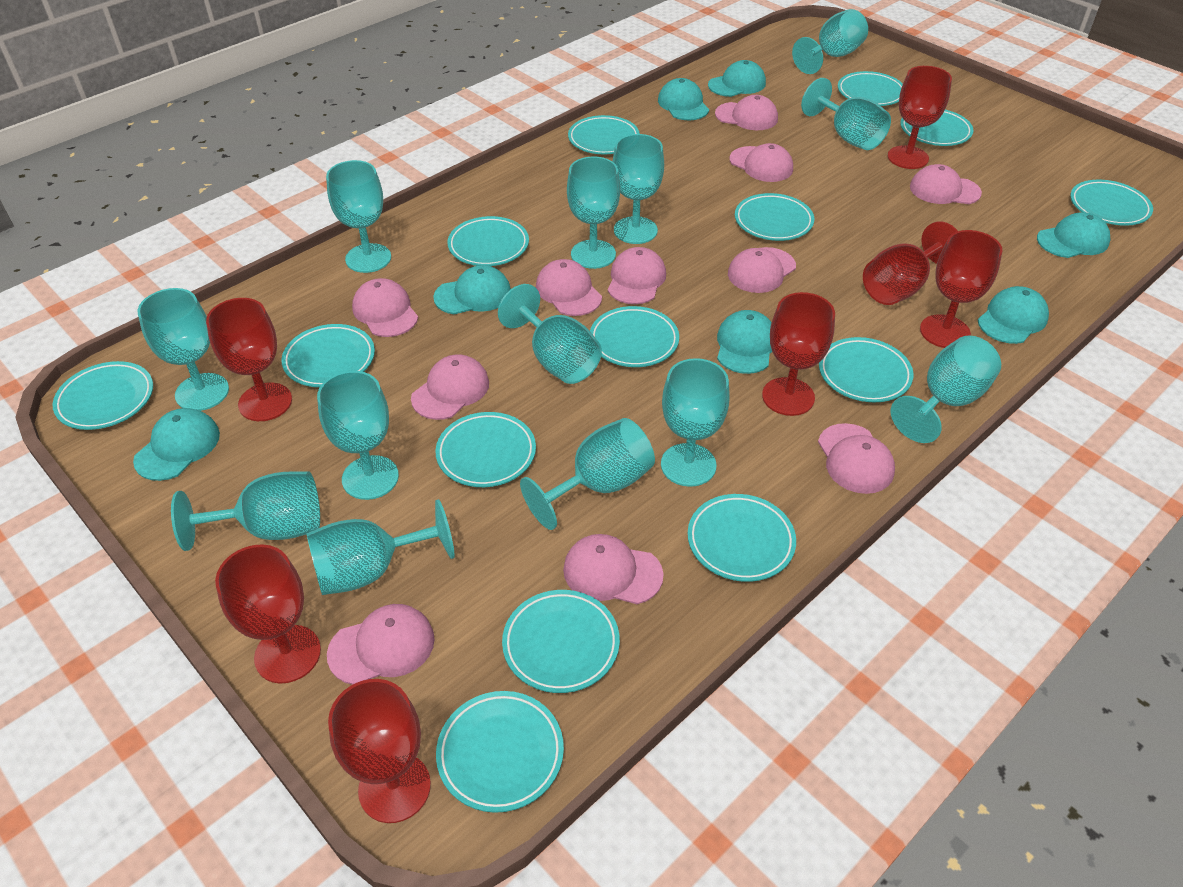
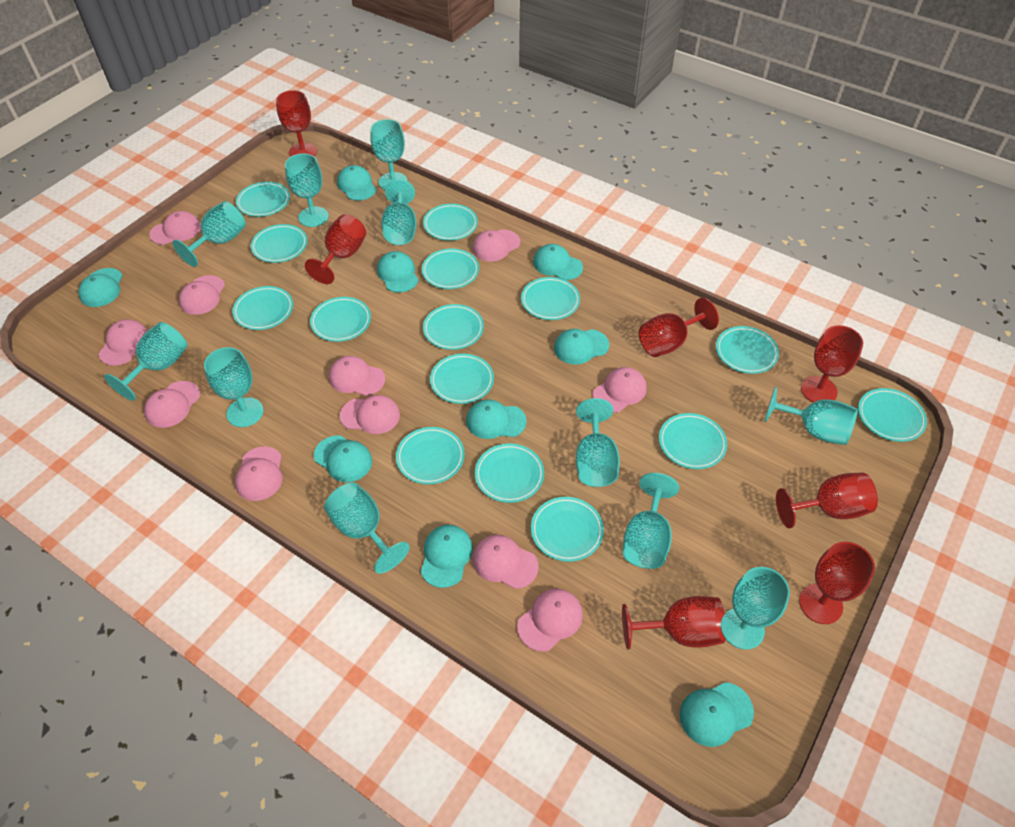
turquoise cap: 7 -> 9
turquoise goblet: 13 -> 11
turquoise plate: 14 -> 15

